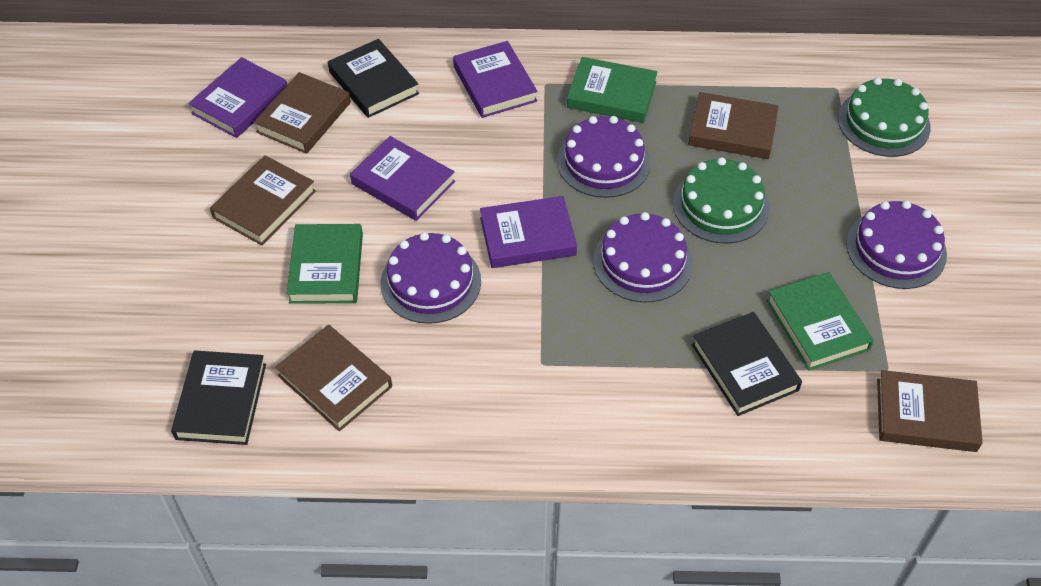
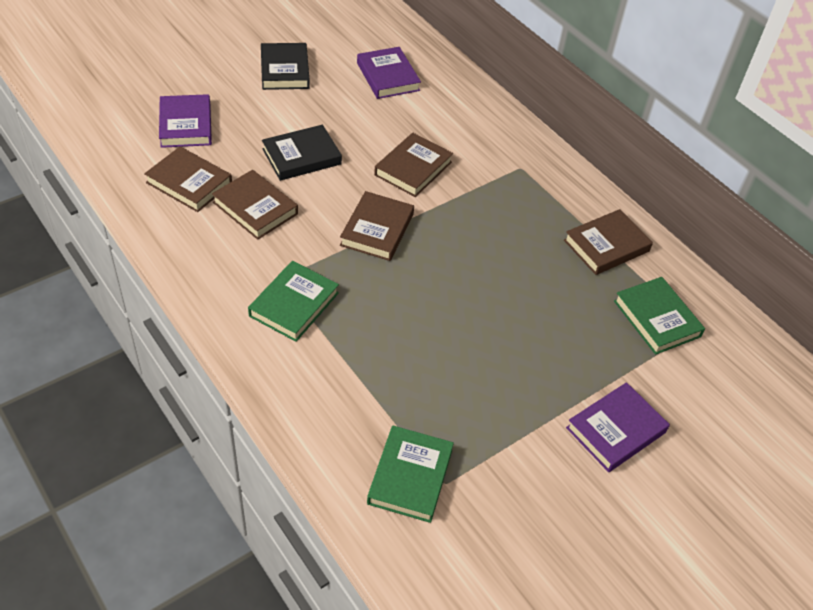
black book: 3 -> 2
green cake: 2 -> 0
purple book: 4 -> 3
purple cake: 4 -> 0

